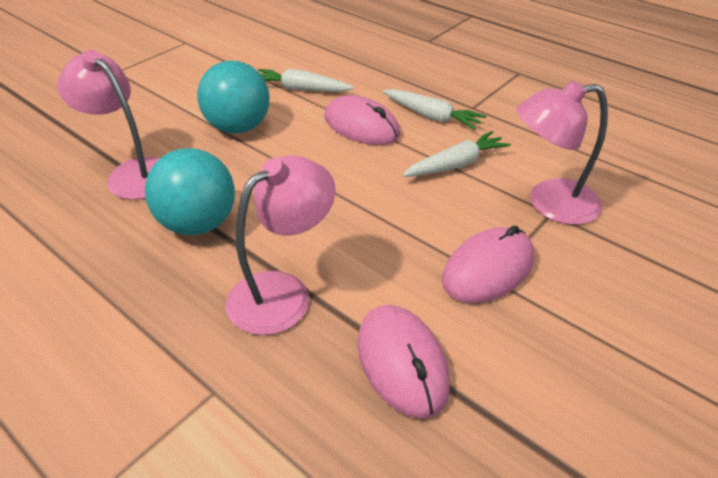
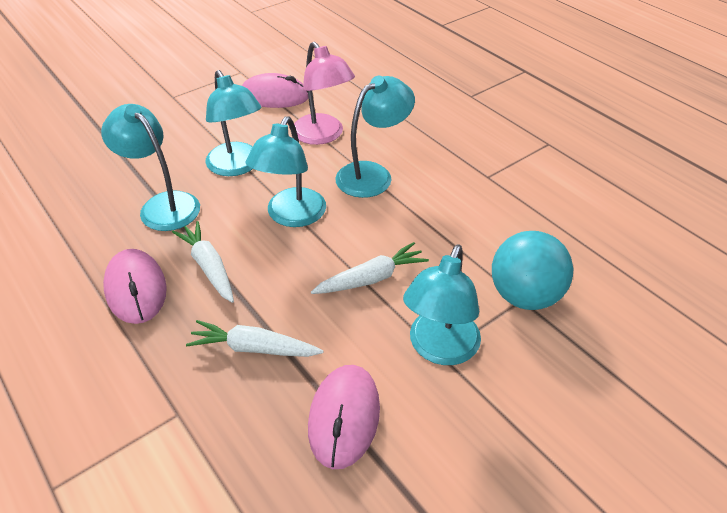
pink lamp: 3 -> 1
turquoise ball: 2 -> 1
turquoise lamp: 0 -> 5

